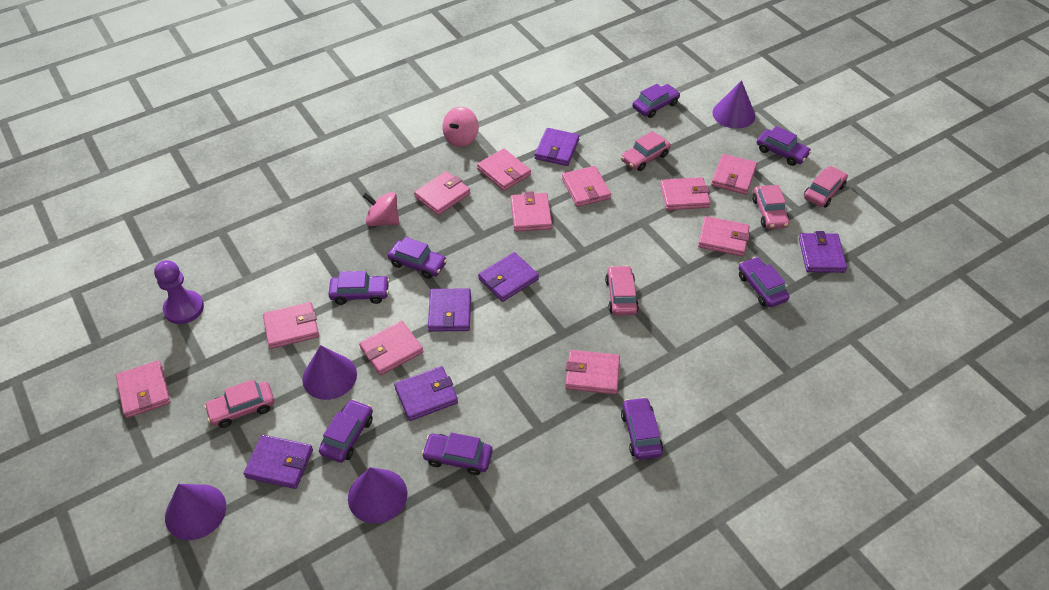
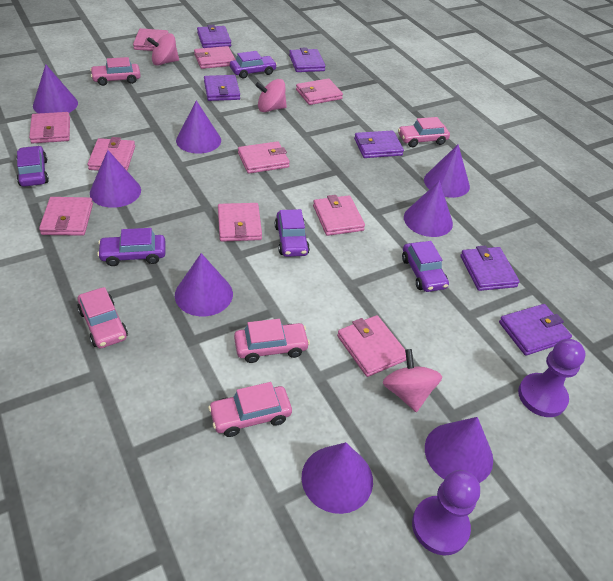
pink spinning top: 2 -> 3
pink wallet: 11 -> 10
purple car: 8 -> 5
purple cone: 4 -> 8
purple pawn: 1 -> 2

